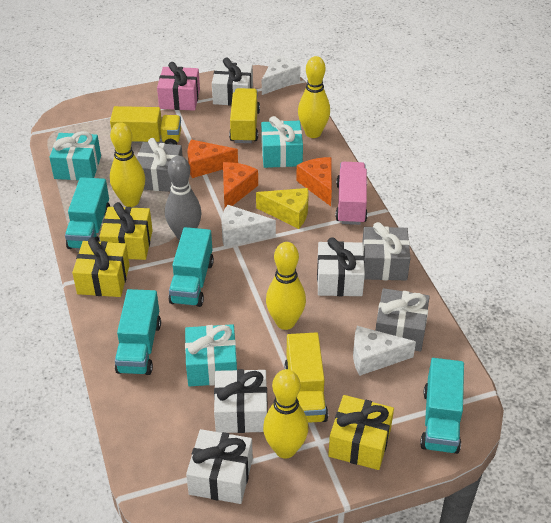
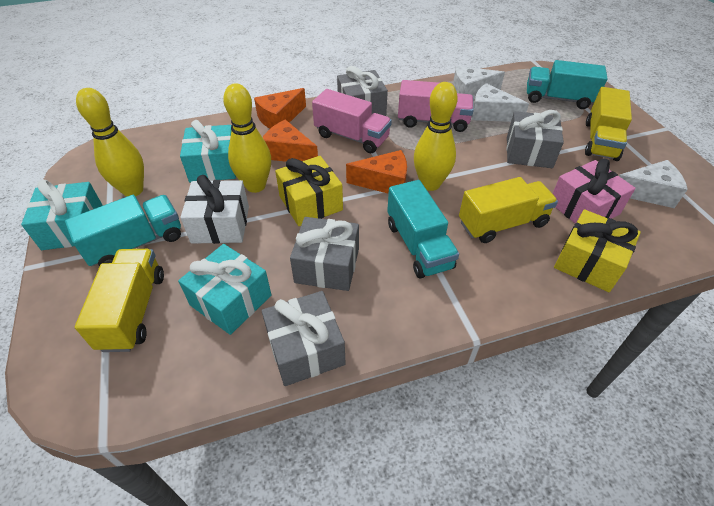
grey bowling pin: 1 -> 0
grey gift: 3 -> 4
pink truck: 1 -> 2
turquoise truck: 4 -> 3
white gift: 4 -> 1
yellow bowling pin: 4 -> 3
yellow cheese: 1 -> 0
yellow gift: 3 -> 2

